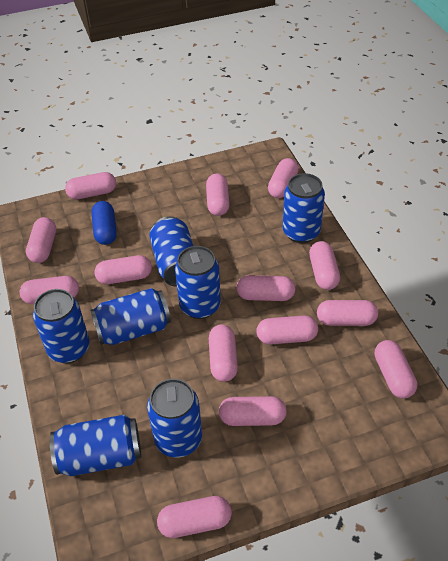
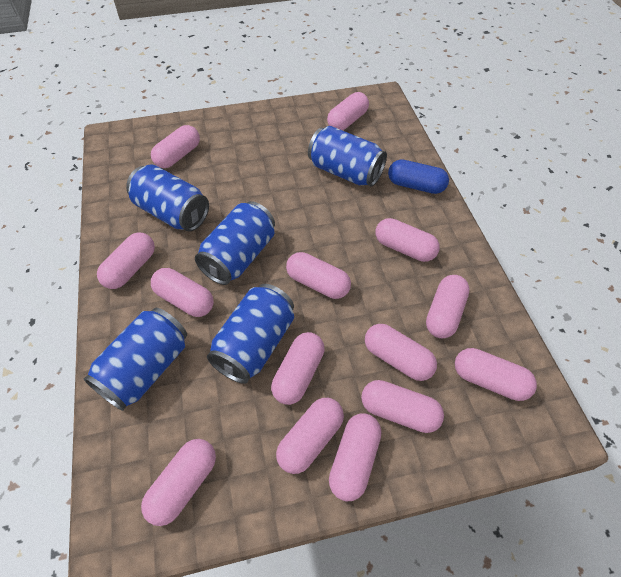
blue can: 7 -> 5

